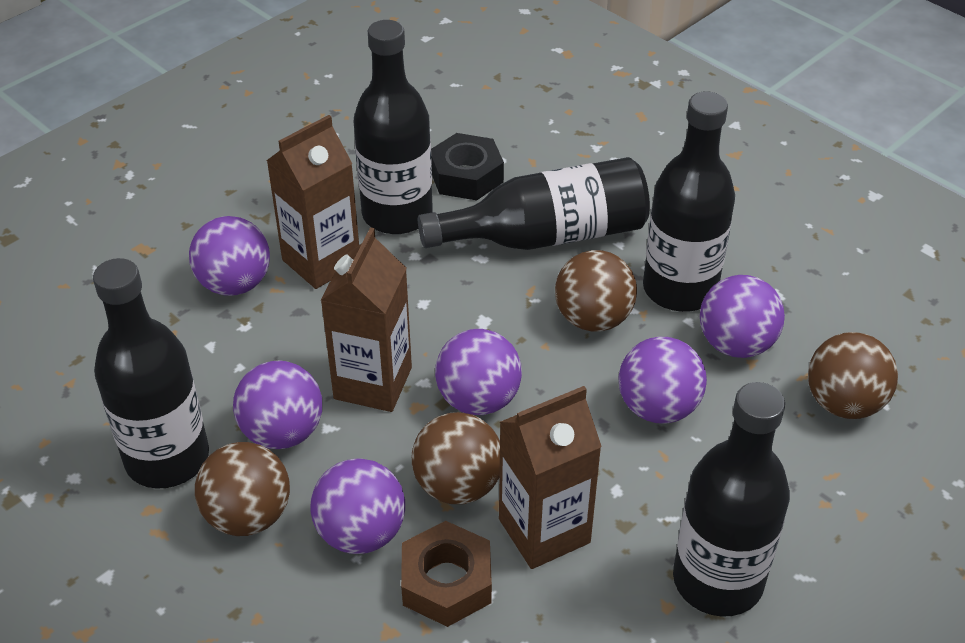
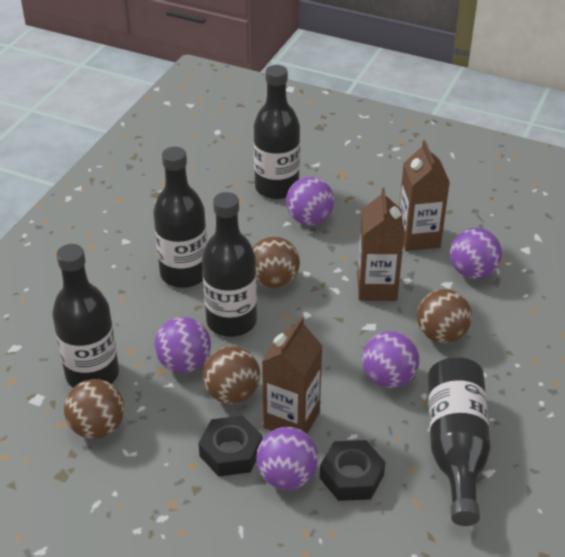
black nut: 1 -> 2
brown nut: 1 -> 0
purple ball: 6 -> 5

